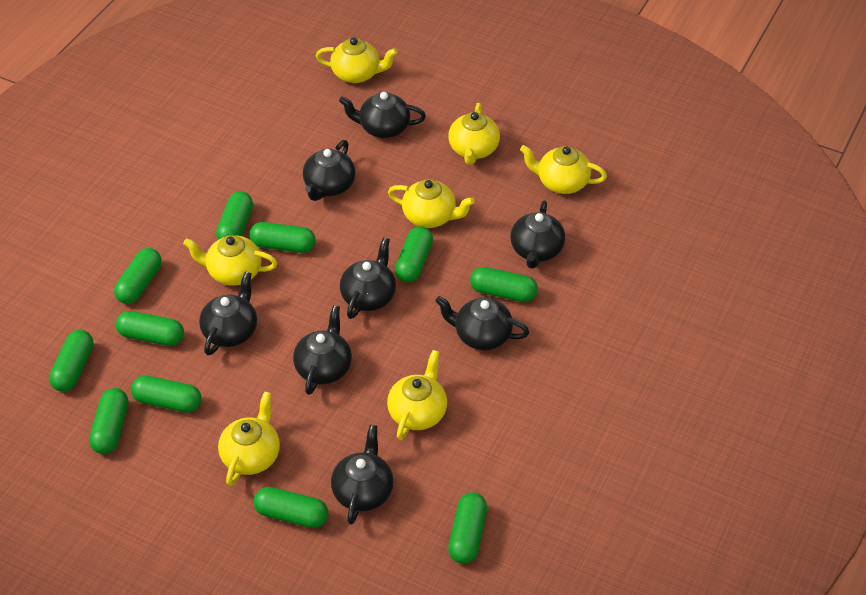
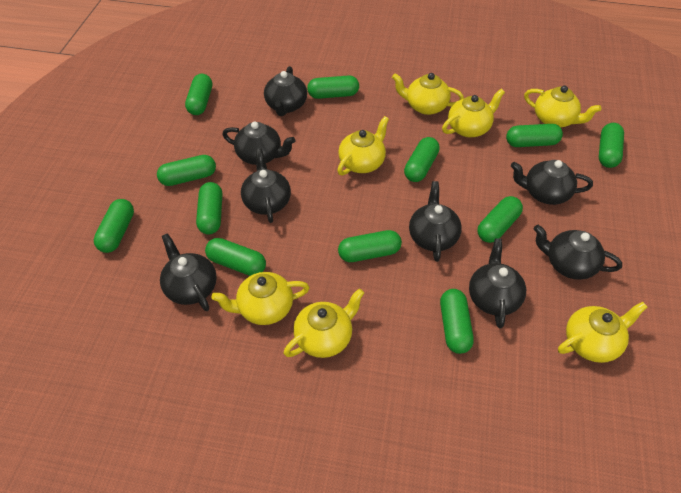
green capsule: 11 -> 12

